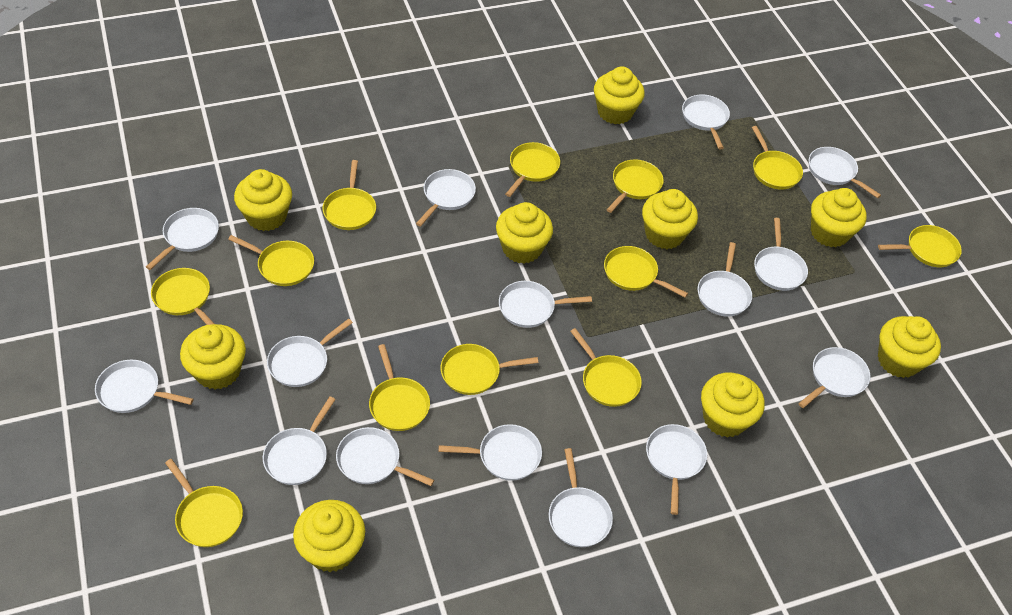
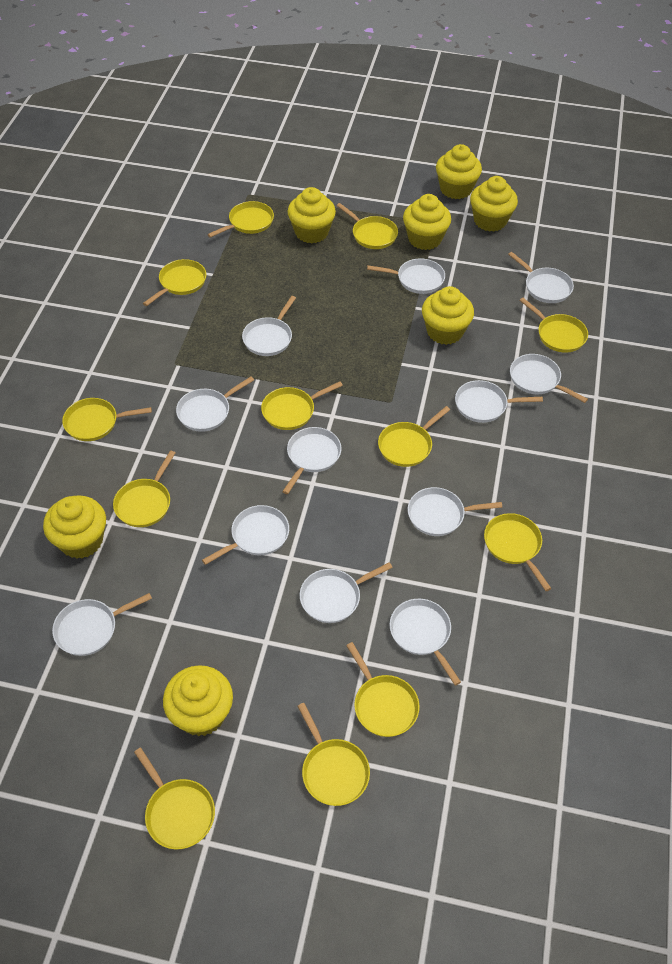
white pan: 15 -> 12
yellow cupcake: 9 -> 7

